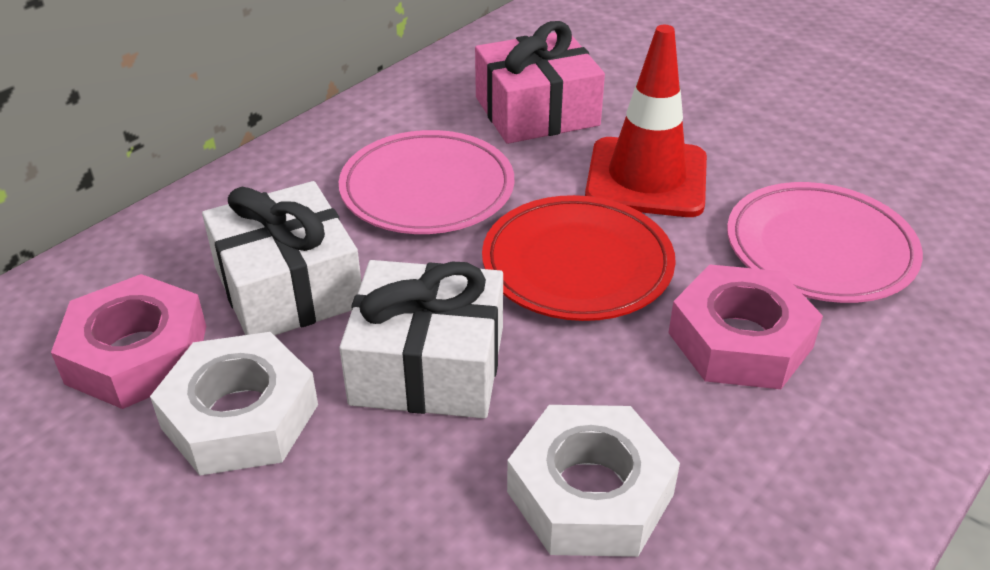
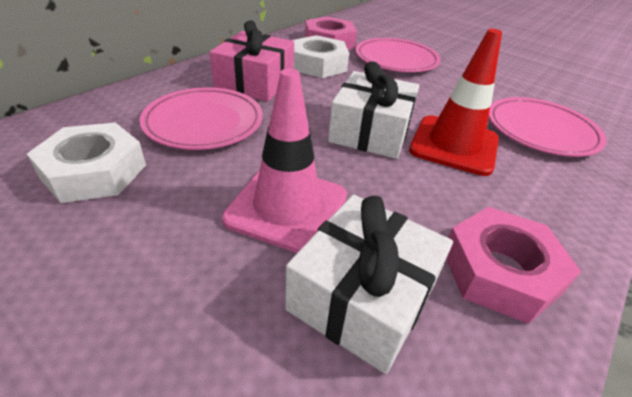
pink plate: 2 -> 3
pink traffic cone: 0 -> 1
red plate: 1 -> 0

